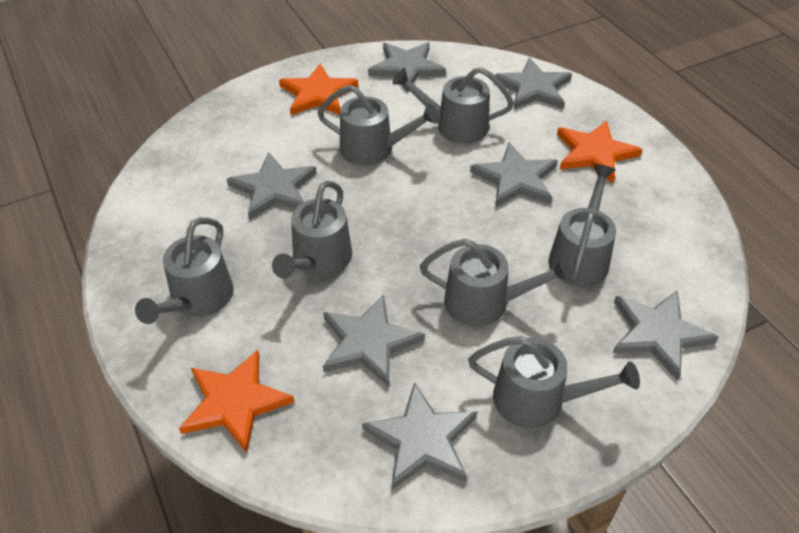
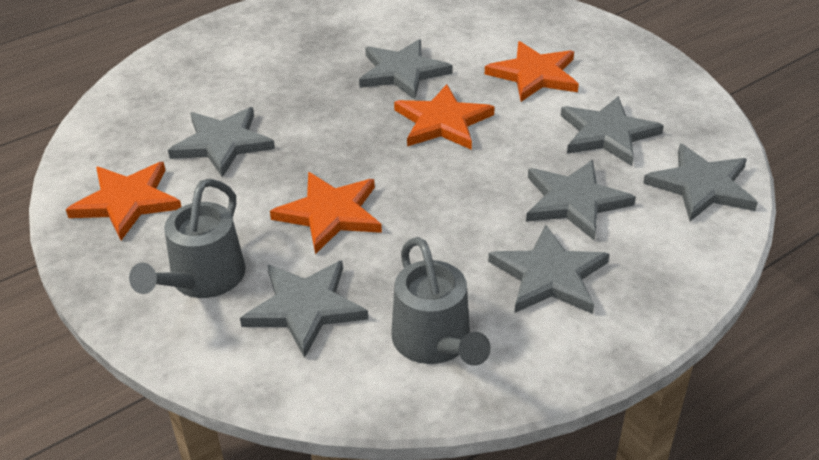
grey watering can: 7 -> 2
orange star: 3 -> 4

